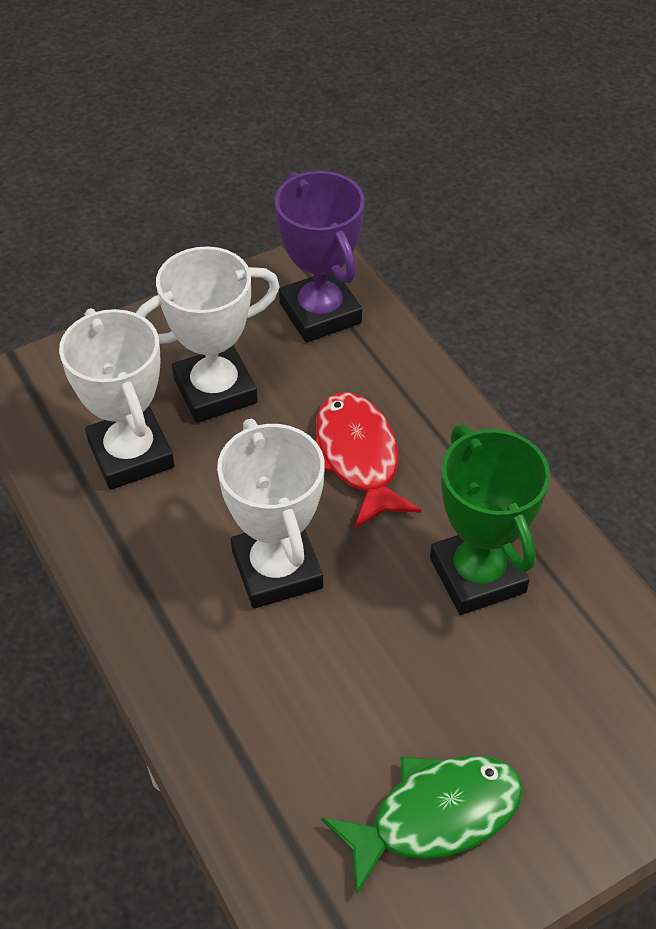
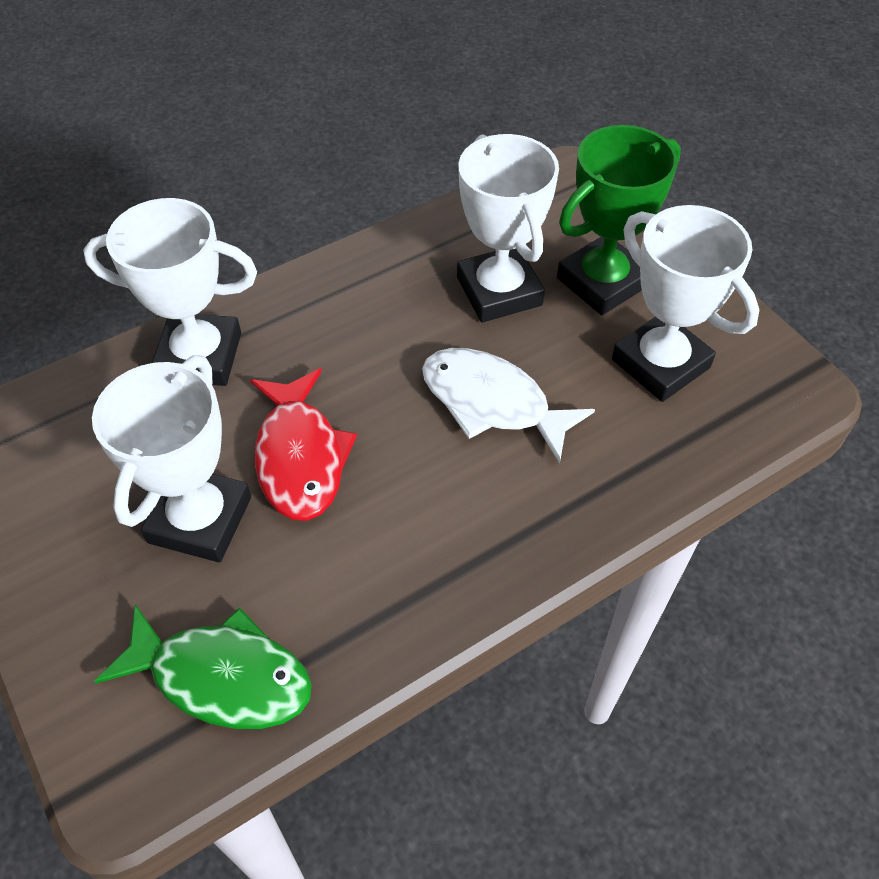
purple trophy: 1 -> 0
white fish: 0 -> 1
white trophy: 3 -> 4

